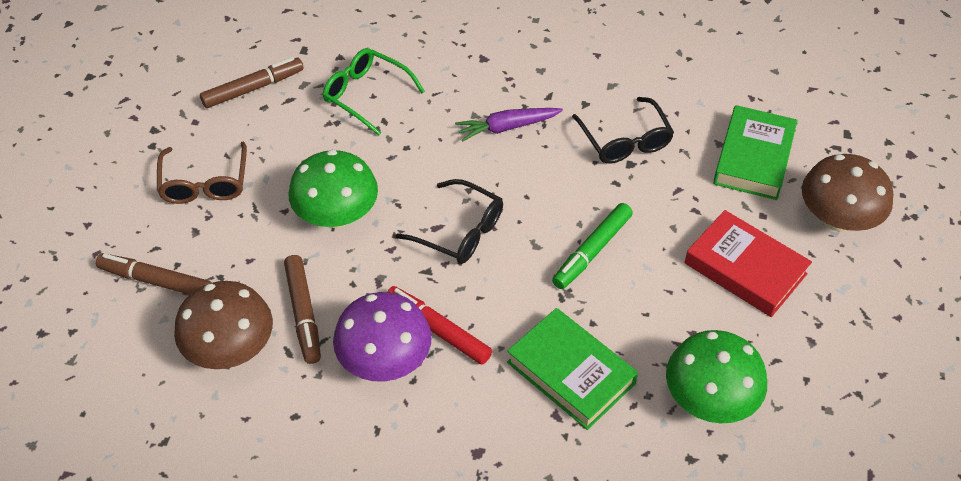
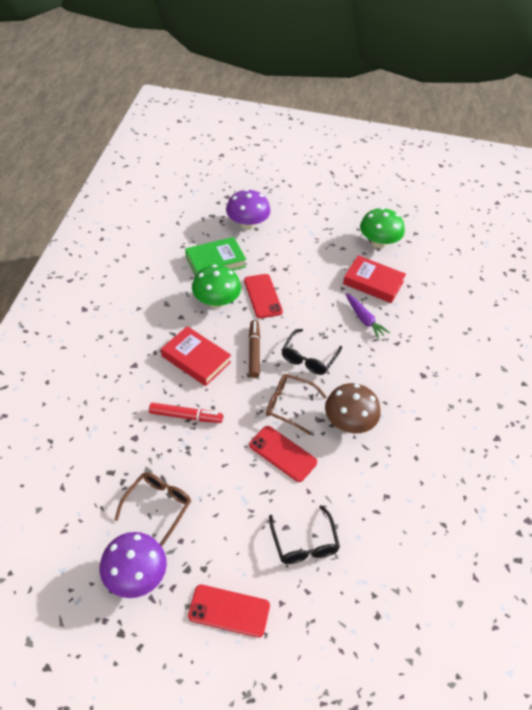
brown glasses: 1 -> 2
brown marker: 3 -> 1
brown mushroom: 2 -> 1
green book: 2 -> 1
green glasses: 1 -> 0
green marker: 1 -> 0
purple mushroom: 1 -> 2
red book: 1 -> 2
red phone: 0 -> 3

